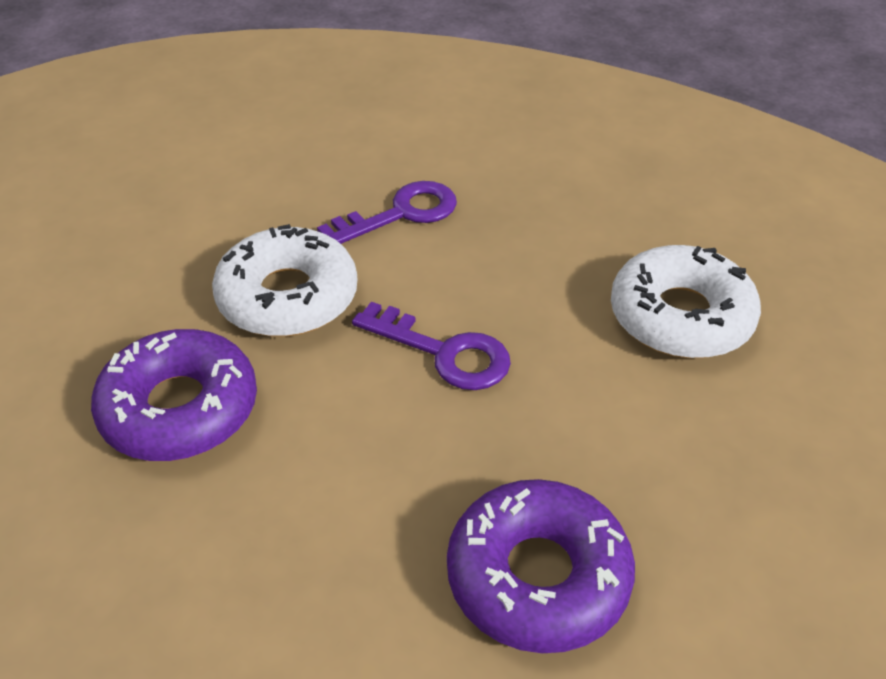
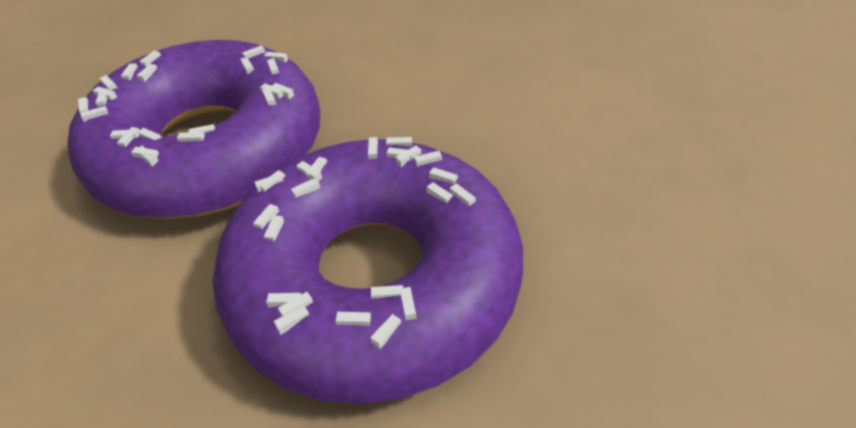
purple key: 2 -> 0
white donut: 2 -> 0

